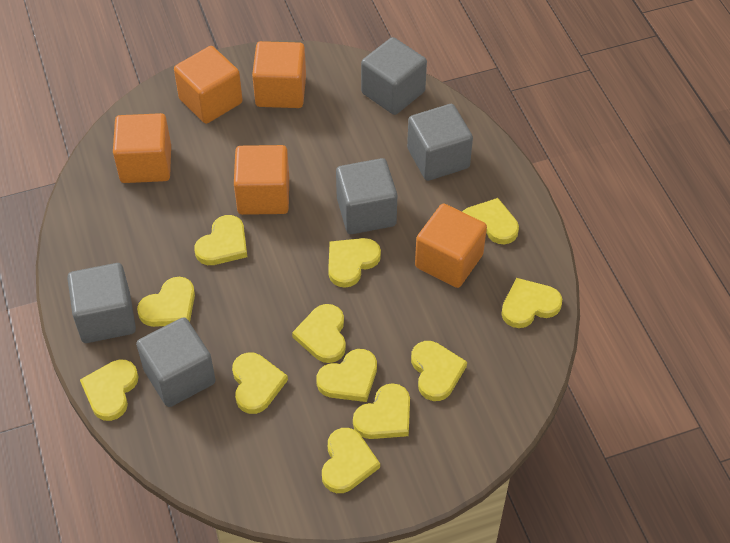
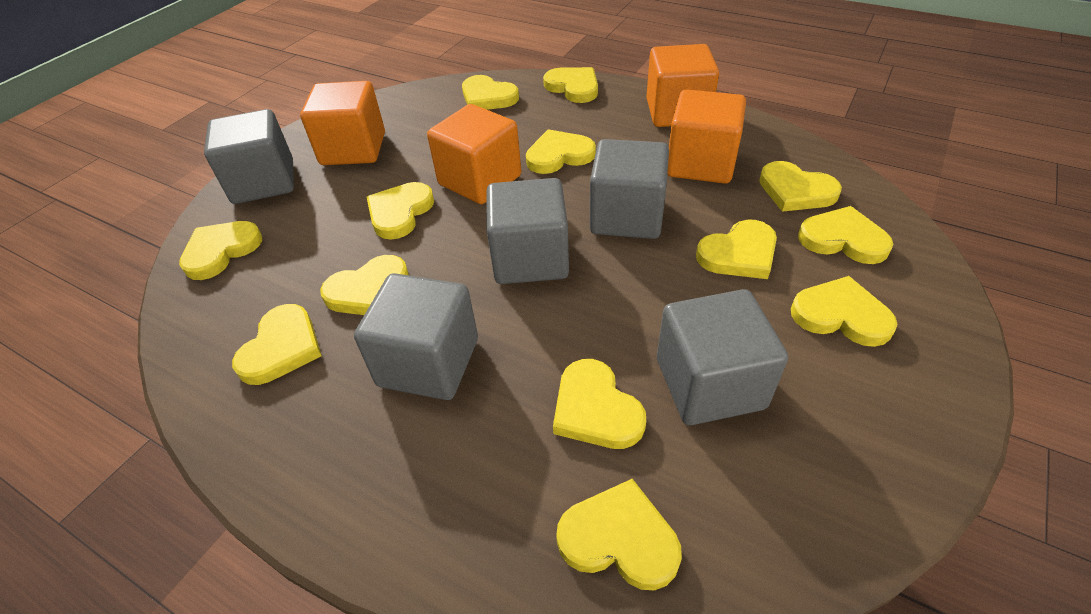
orange cube: 5 -> 4
yellow heart: 12 -> 13

